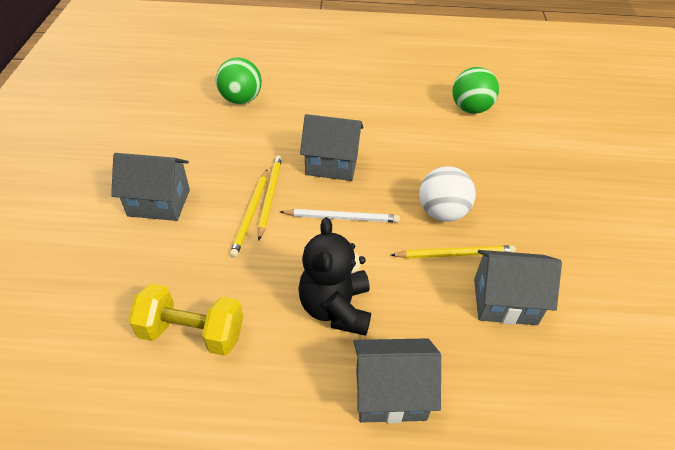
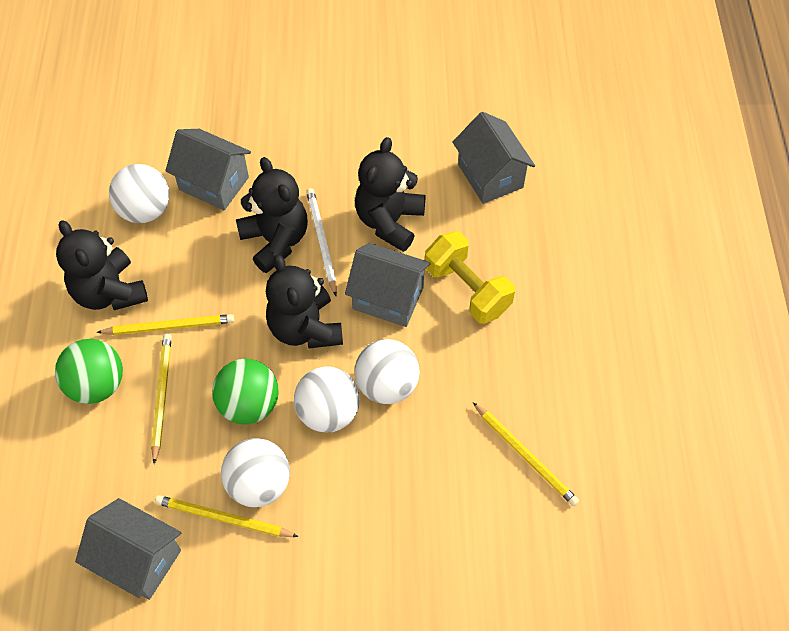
black teddy bear: 1 -> 4
white ball: 1 -> 4
yellow pencil: 3 -> 4

